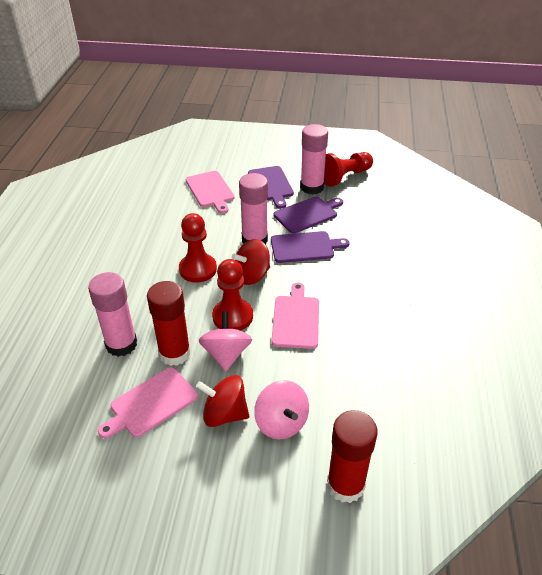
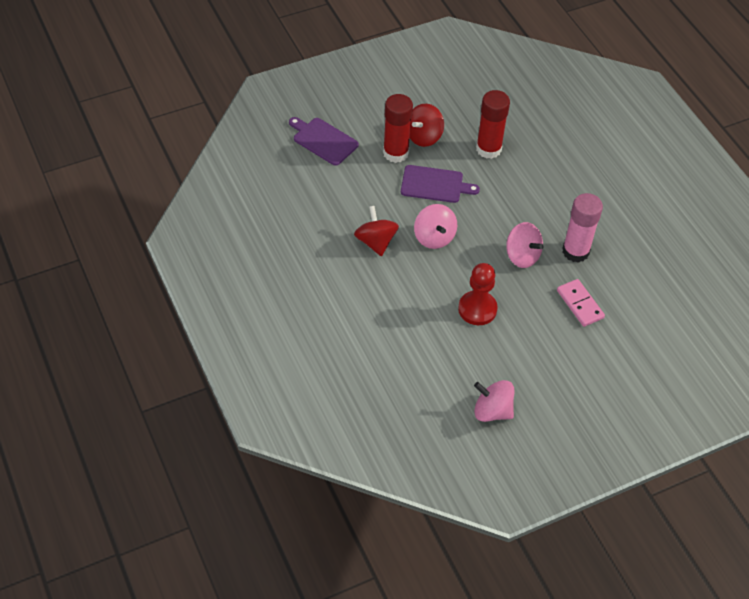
pink cutting board: 3 -> 0
pink domino: 0 -> 1
pink glue stick: 3 -> 1
pink spinning top: 2 -> 3
purple cutting board: 3 -> 2
red pawn: 3 -> 1

